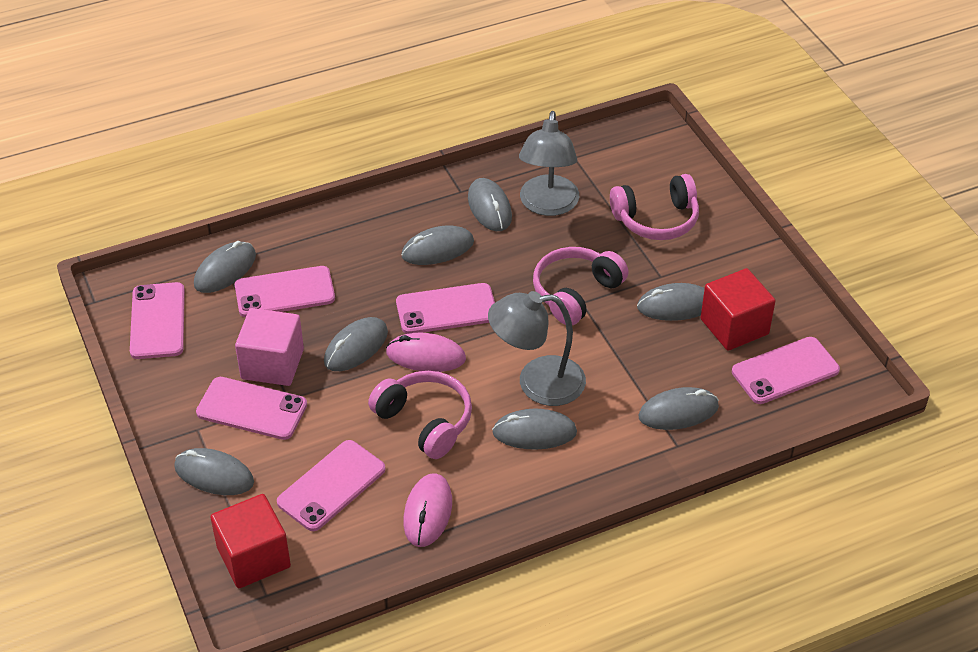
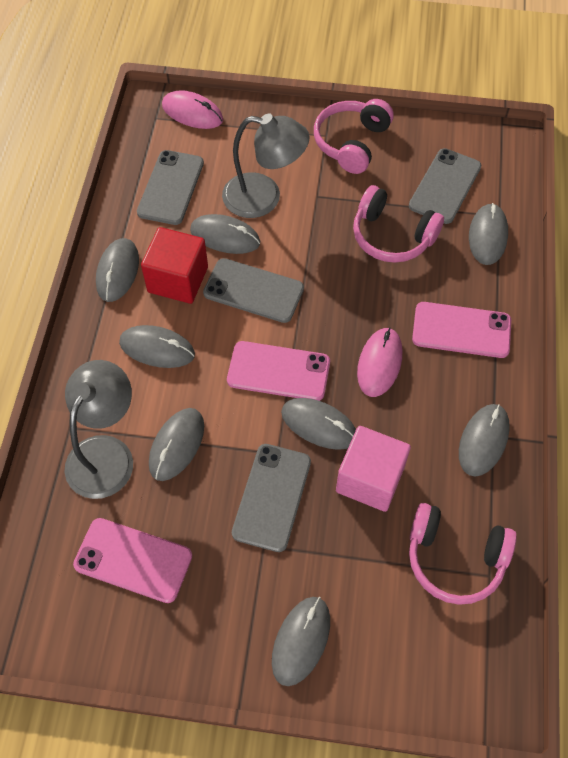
grey phone: 0 -> 4
pink phone: 6 -> 3
red cube: 2 -> 1

